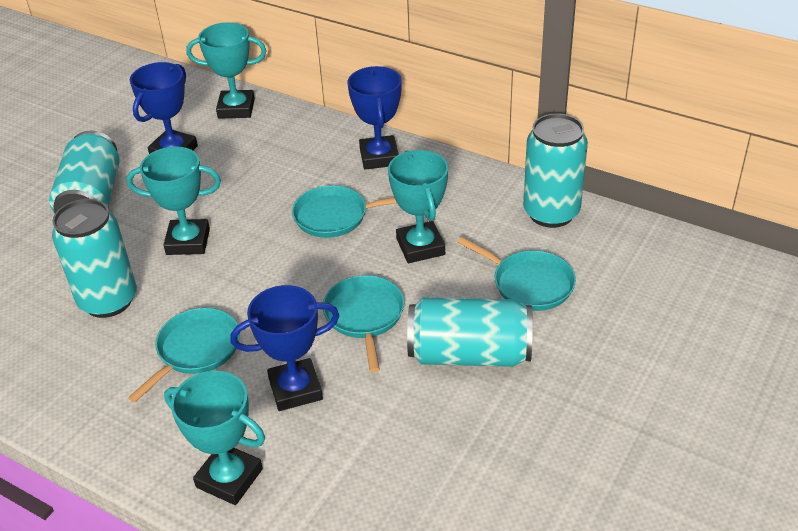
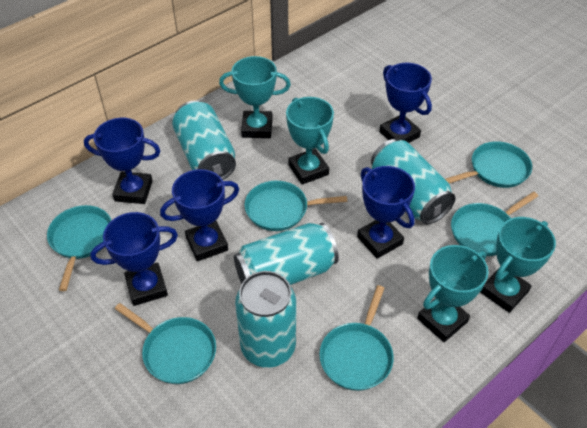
blue trophy: 3 -> 5
turquoise pan: 4 -> 6

